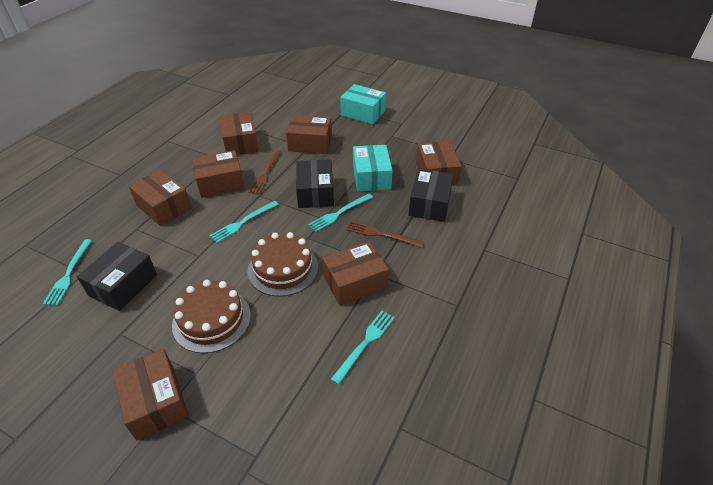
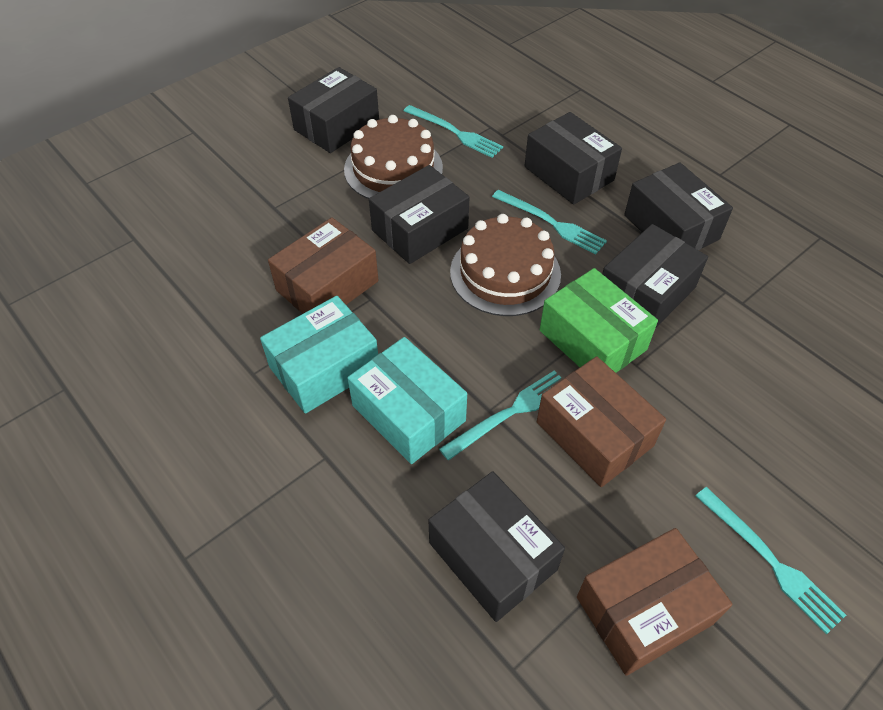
black box: 3 -> 6
brown box: 7 -> 3
brown fork: 2 -> 0
green box: 0 -> 1

